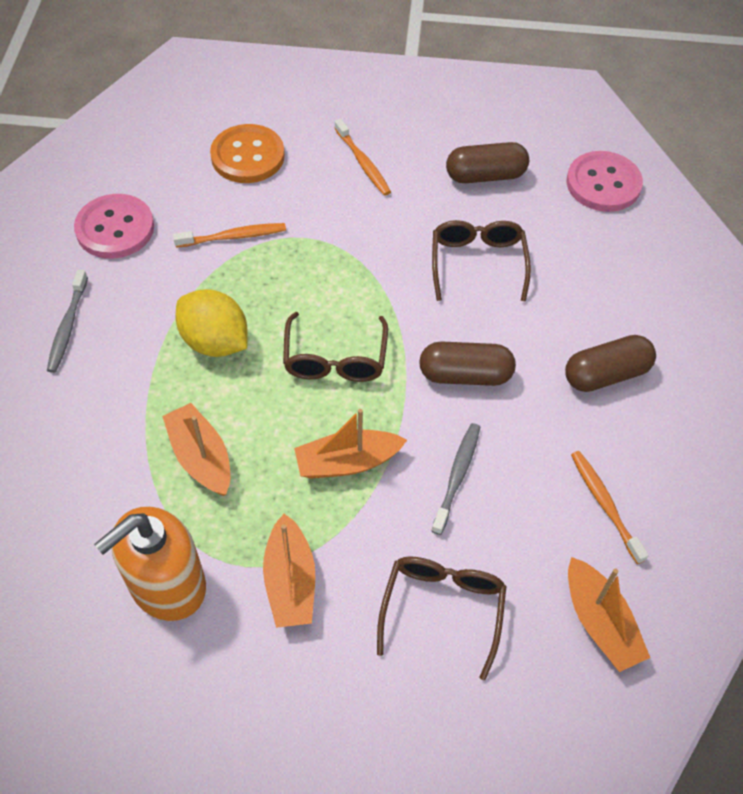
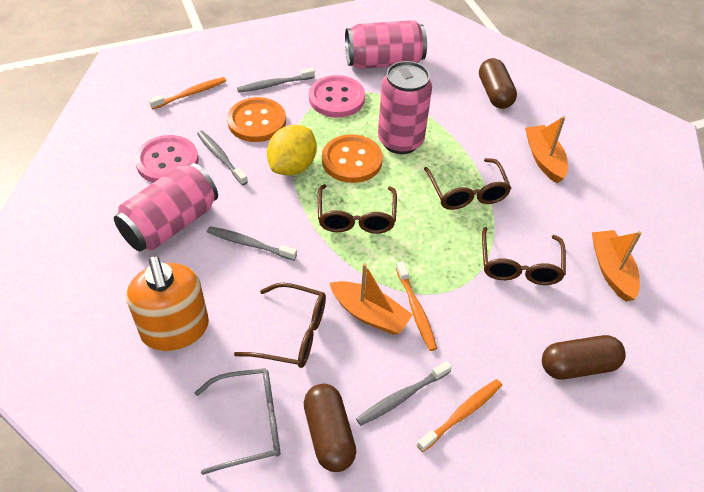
brown glasses: 3 -> 4
grey glasses: 0 -> 1
grey toothbrush: 2 -> 4
orange boat: 4 -> 3
orange button: 1 -> 2
pink can: 0 -> 3

